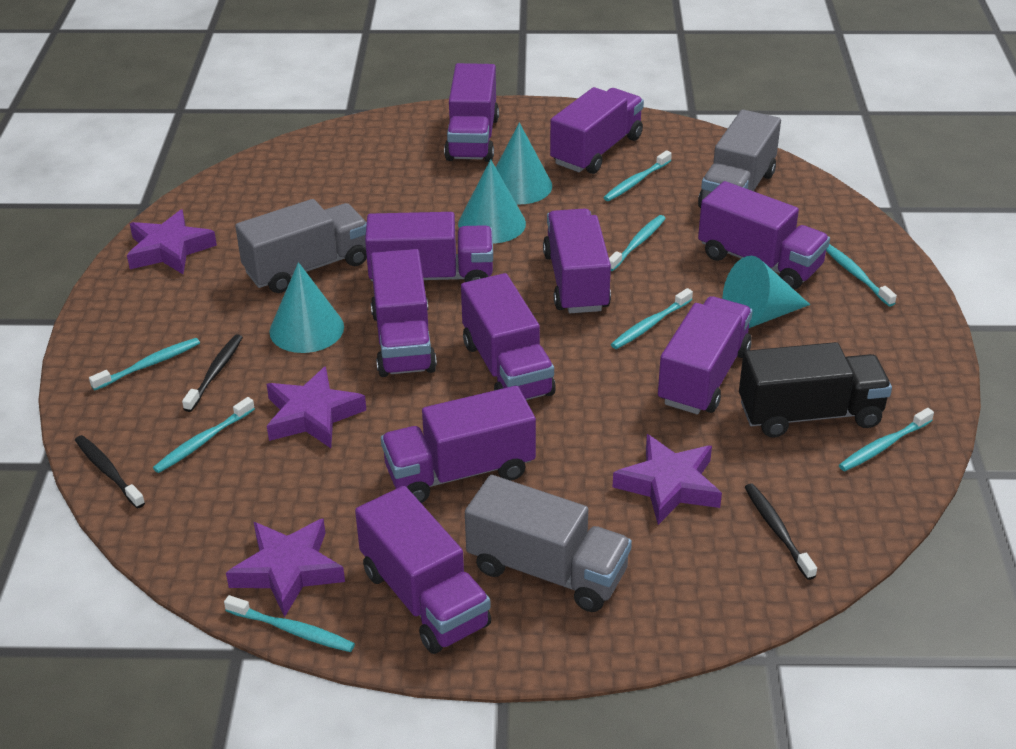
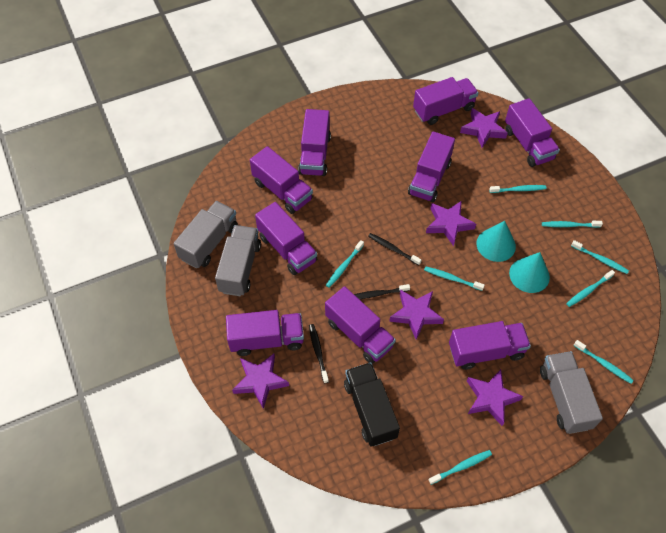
purple star: 4 -> 5
purple truck: 10 -> 9
turquoise cone: 4 -> 2

